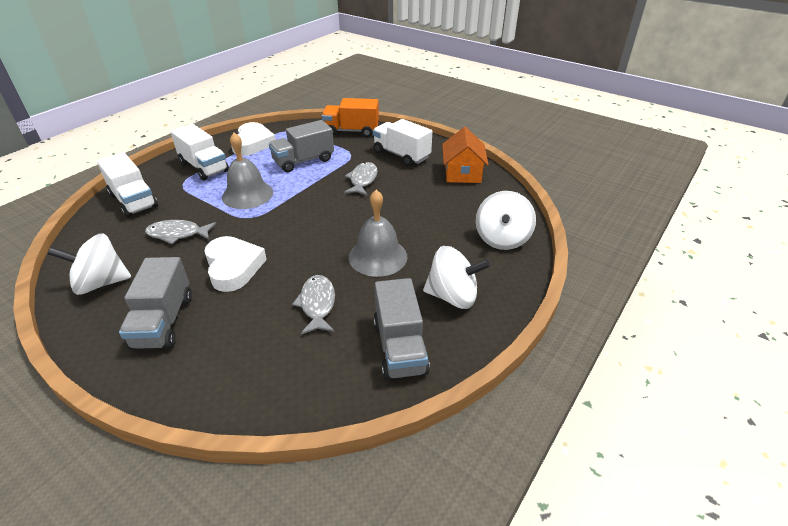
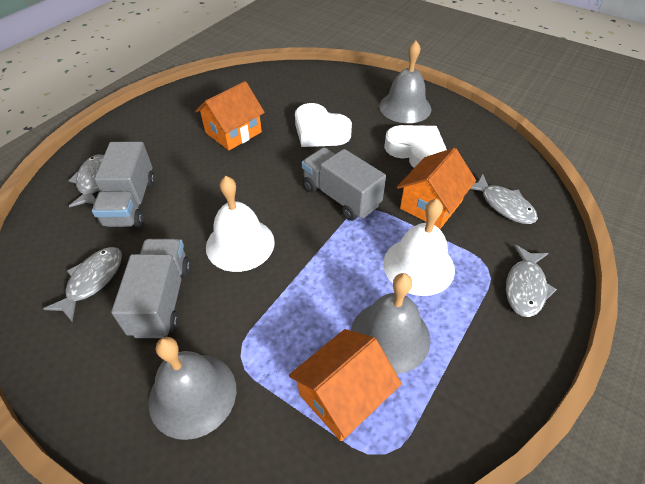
grey bell: 2 -> 3
grey fish: 3 -> 4
orange house: 1 -> 3
orange truck: 1 -> 0
white bell: 0 -> 2
white spinning top: 3 -> 0
white truck: 3 -> 0

